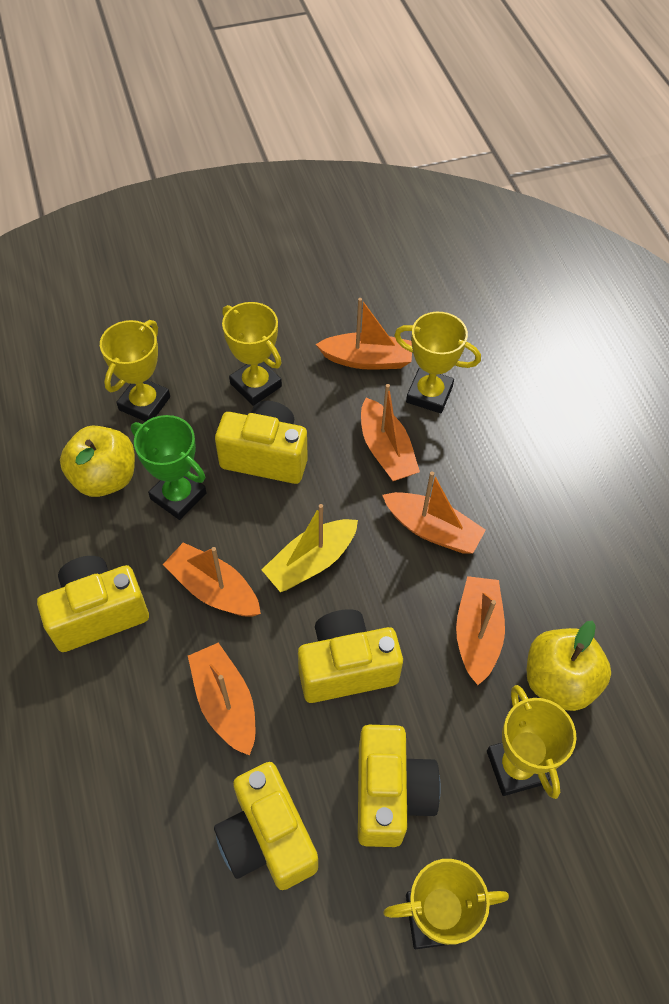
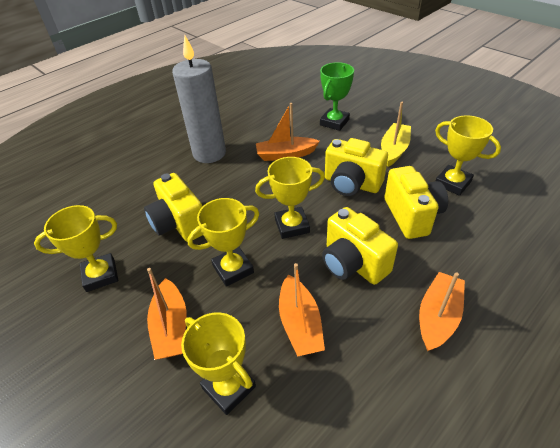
grey candle: 0 -> 1
orange boat: 6 -> 4
yellow apple: 2 -> 0
yellow camera: 5 -> 4

